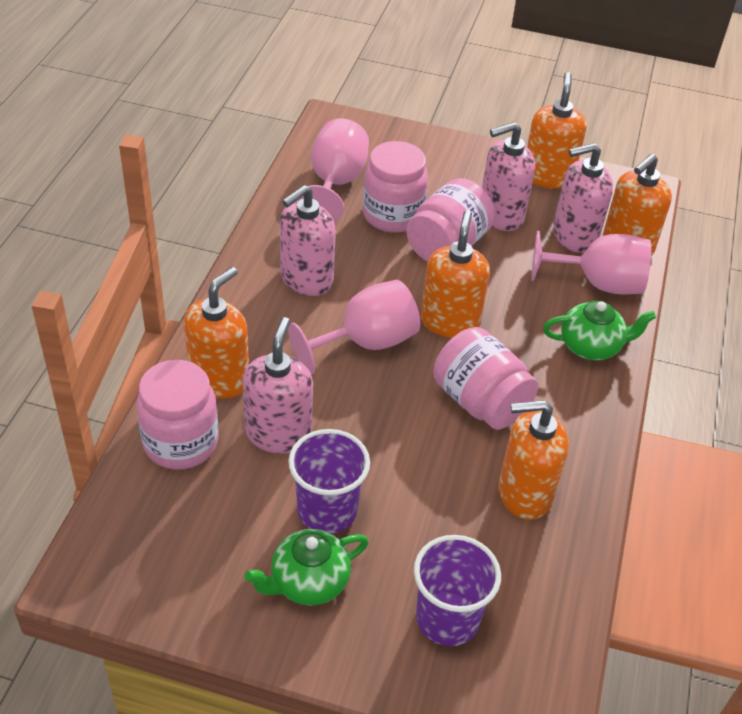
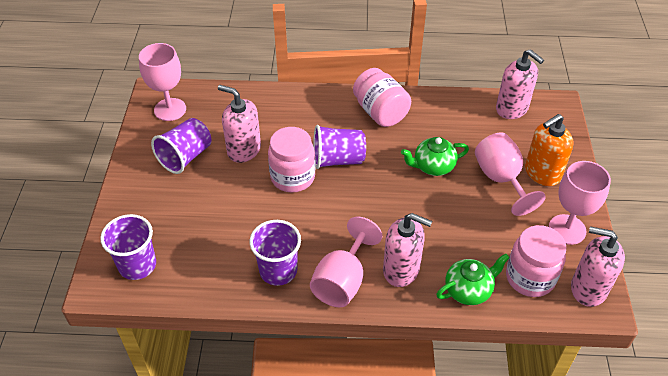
orange soap dispenser: 5 -> 1
pink goblet: 3 -> 4
pink jar: 4 -> 3
purple cup: 2 -> 4

